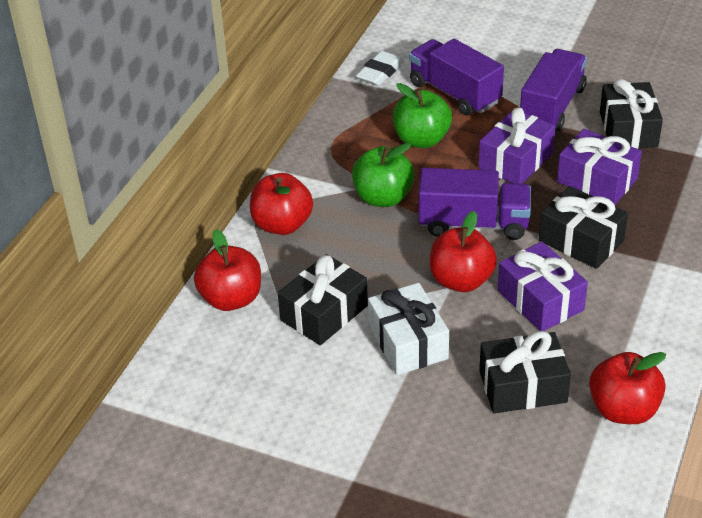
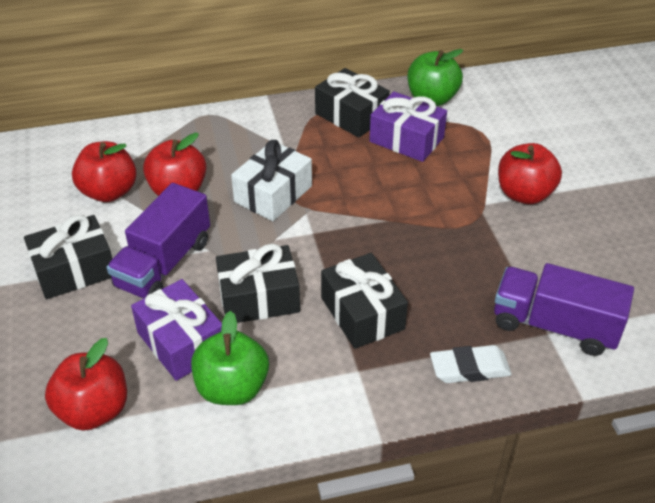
purple gift: 3 -> 2
purple truck: 3 -> 2

